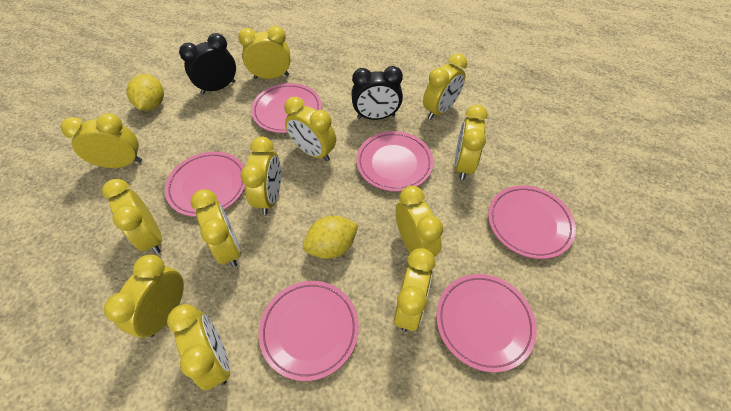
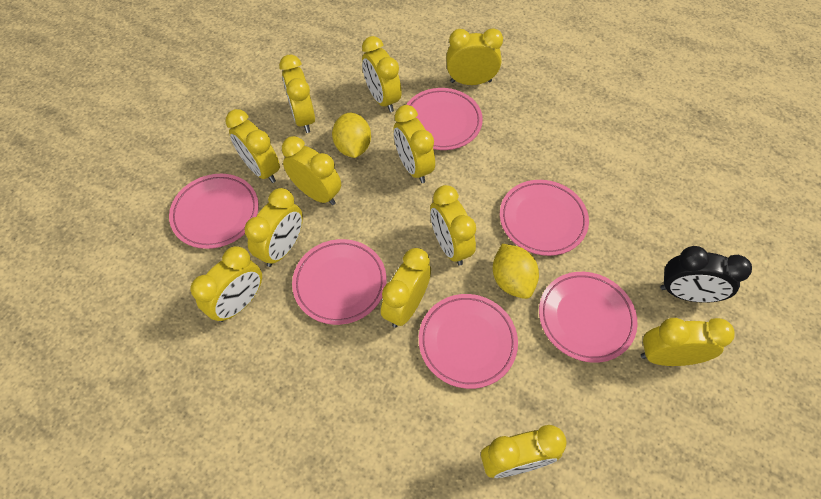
black clock: 2 -> 1

